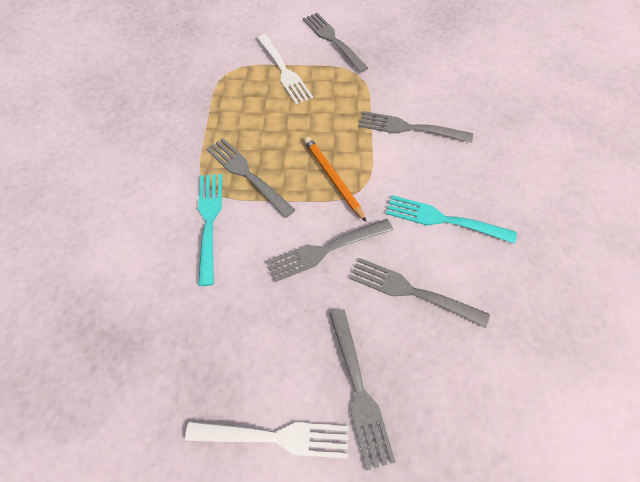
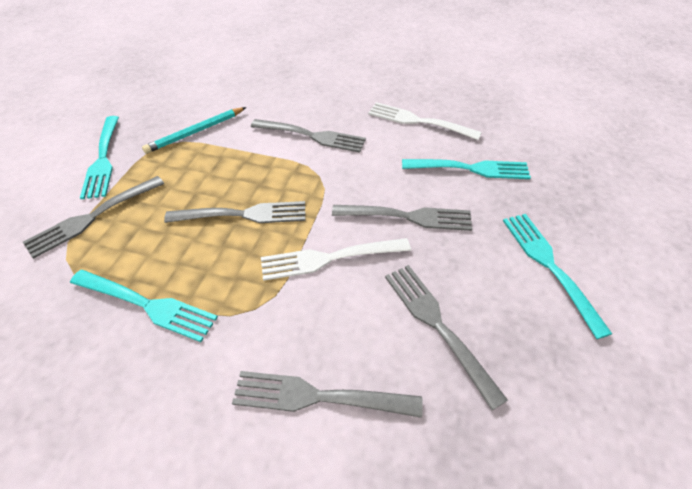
orange pencil: 1 -> 0
turquoise fork: 2 -> 4
turquoise pencil: 0 -> 1

